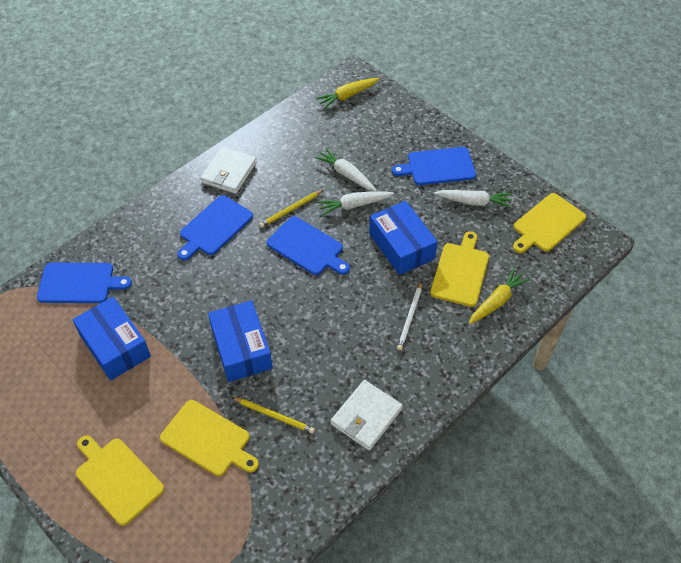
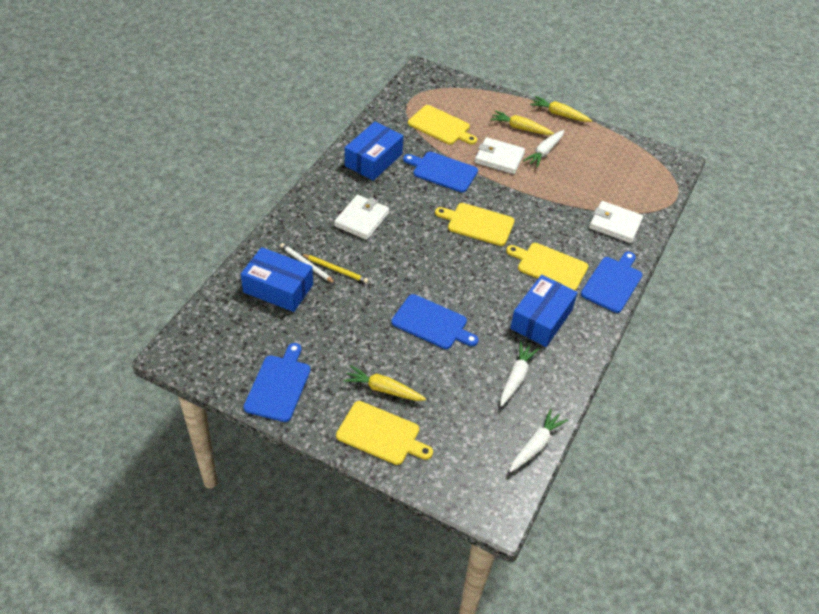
white wallet: 2 -> 3
yellow carrot: 2 -> 3
yellow pencil: 2 -> 1

